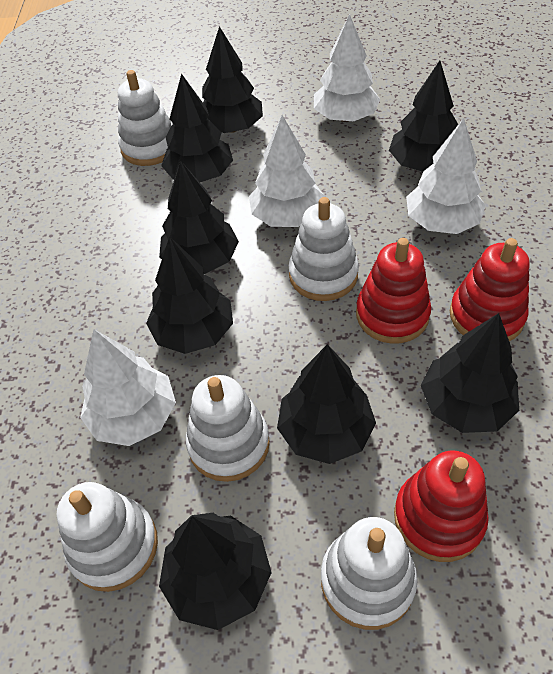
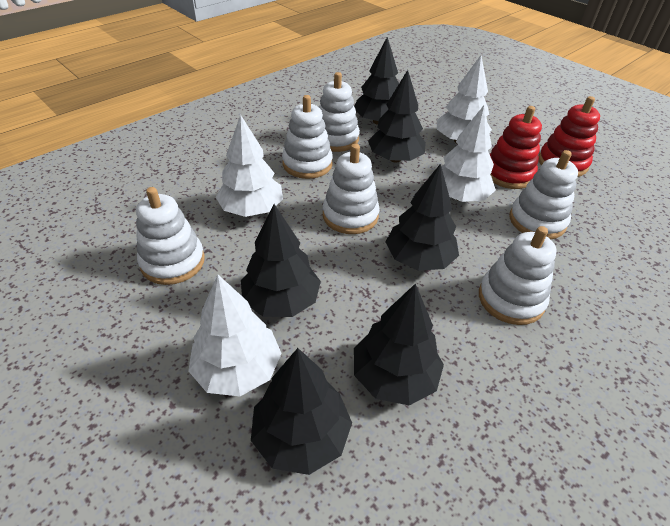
black tree: 8 -> 6
red stacking toy: 3 -> 2
white stacking toy: 5 -> 6

